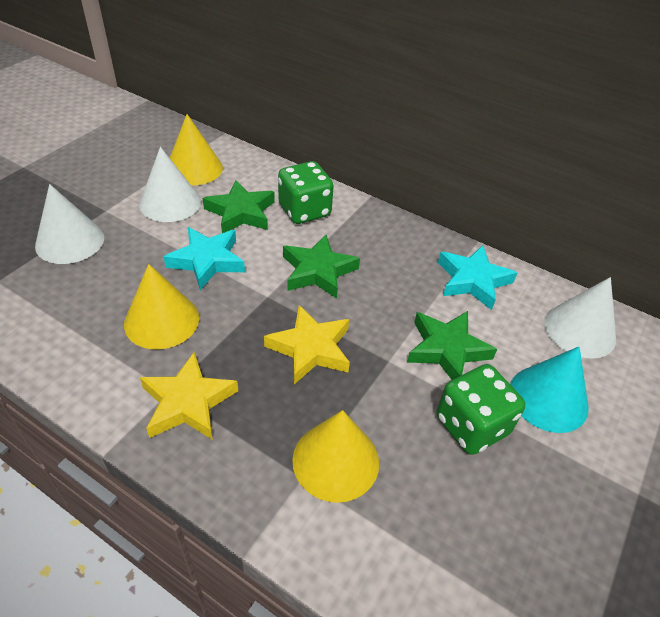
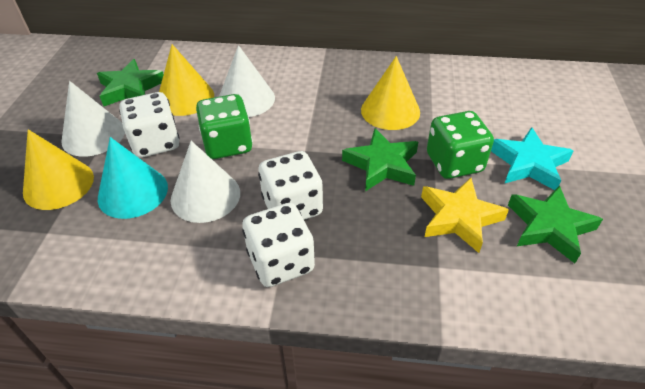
turquoise star: 2 -> 1
white dice: 0 -> 3
yellow star: 2 -> 1

